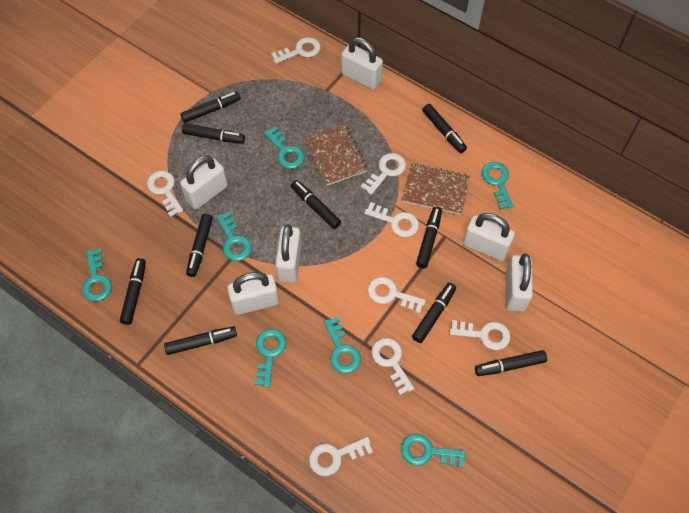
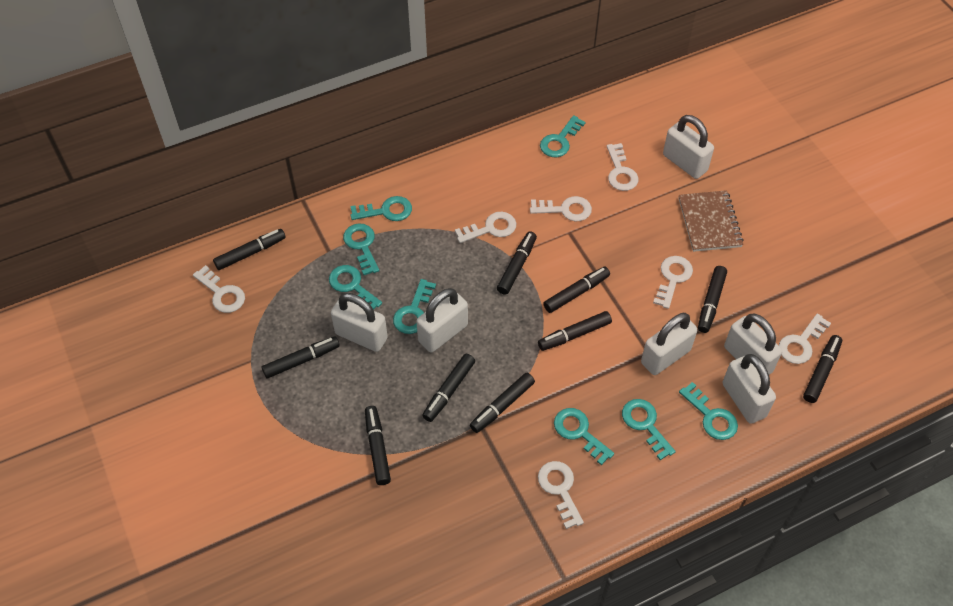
brown notebook: 2 -> 1
turquoise key: 7 -> 8
white key: 8 -> 7

